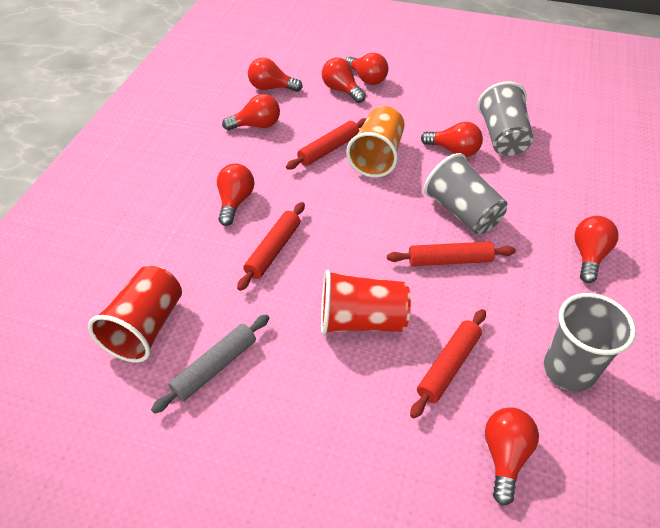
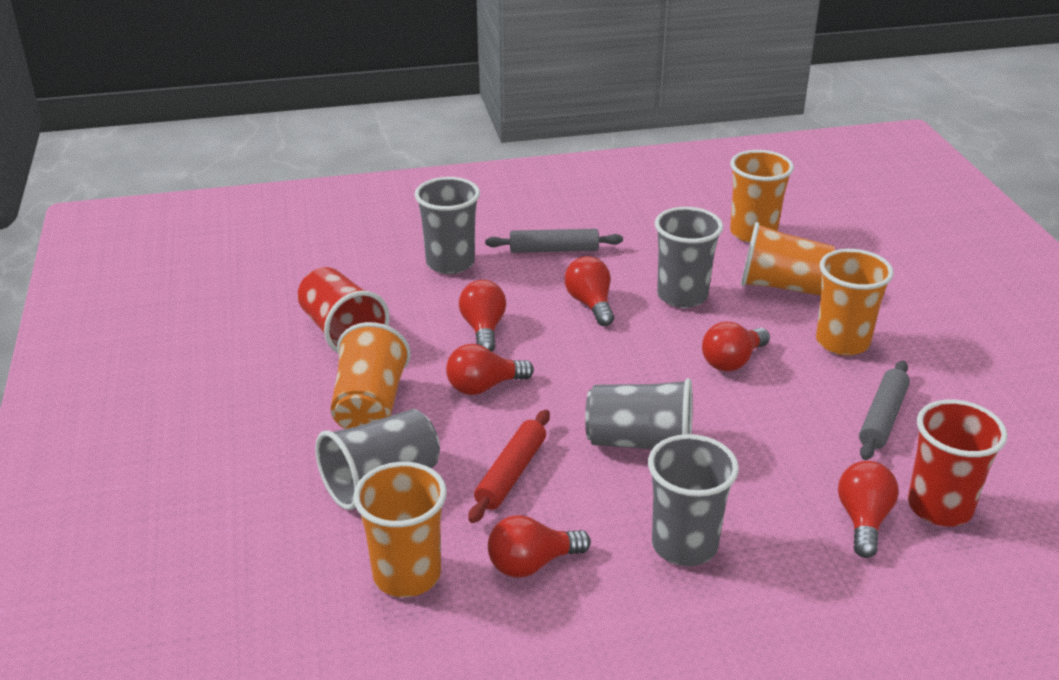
grey cup: 3 -> 5
grey rolling pin: 1 -> 2
orange cup: 1 -> 5
red light bulb: 8 -> 6
red rolling pin: 4 -> 1

